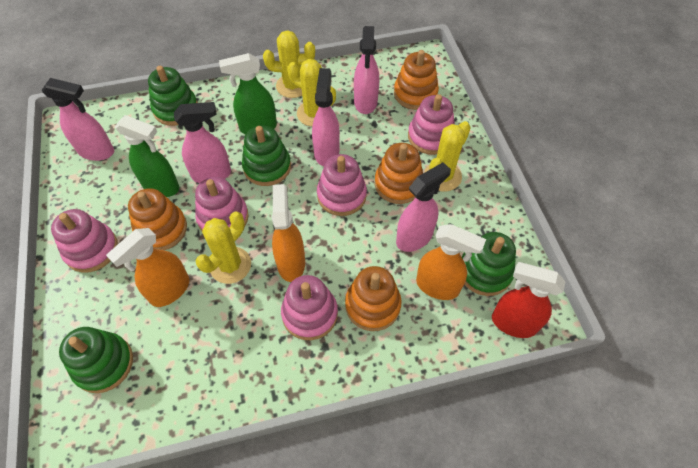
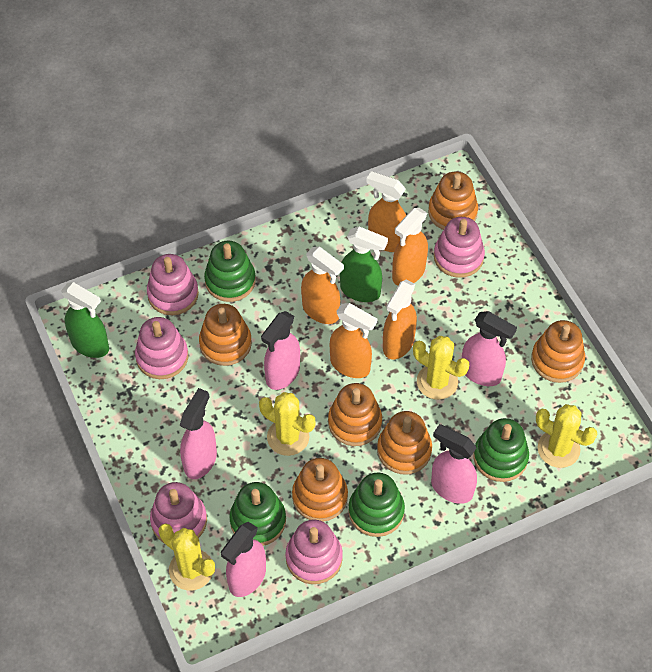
orange spray bottle: 3 -> 5
orange stacking toy: 4 -> 6
red spray bottle: 1 -> 0

